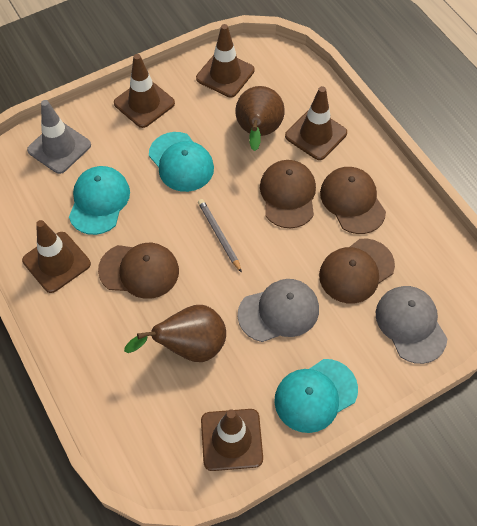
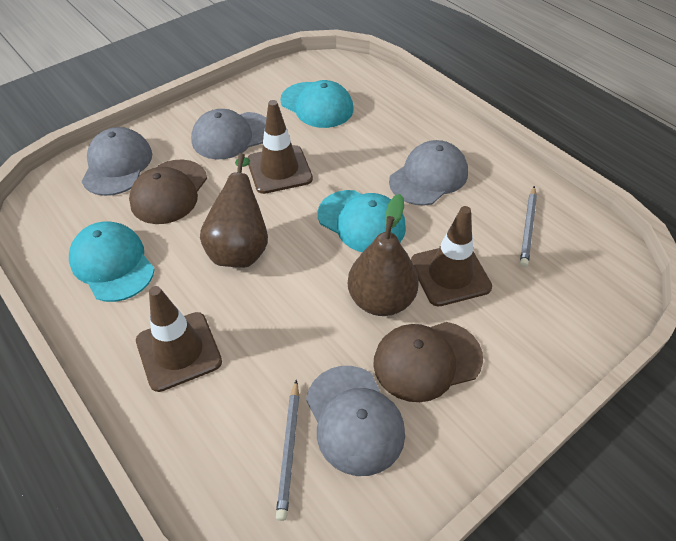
brown cap: 4 -> 2
brown traffic cone: 5 -> 3
grey cap: 2 -> 4
grey pencil: 1 -> 2
grey traffic cone: 1 -> 0

